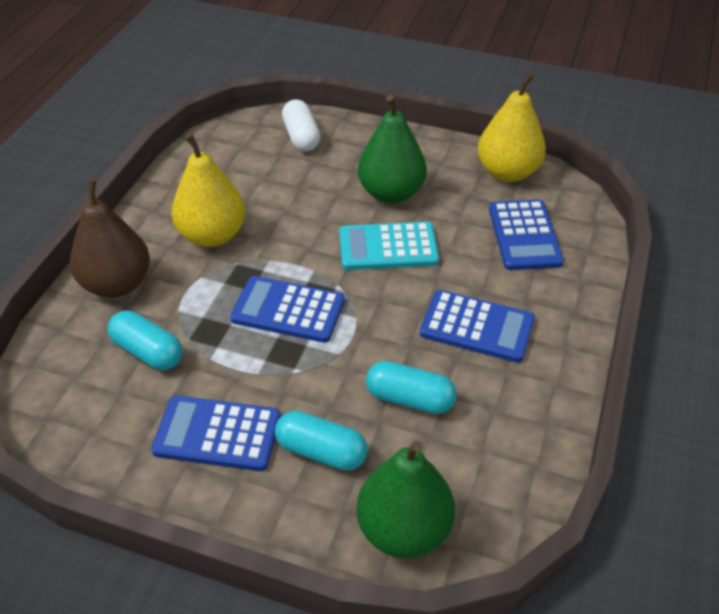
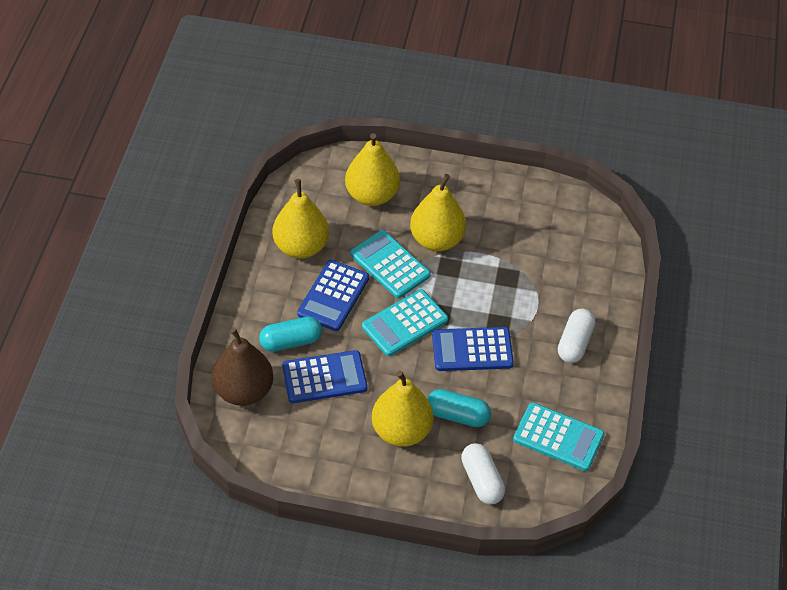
blue calculator: 4 -> 3
green pear: 2 -> 0
turquoise calculator: 1 -> 3
turquoise capsule: 3 -> 2
white capsule: 1 -> 2
yellow pear: 2 -> 4

